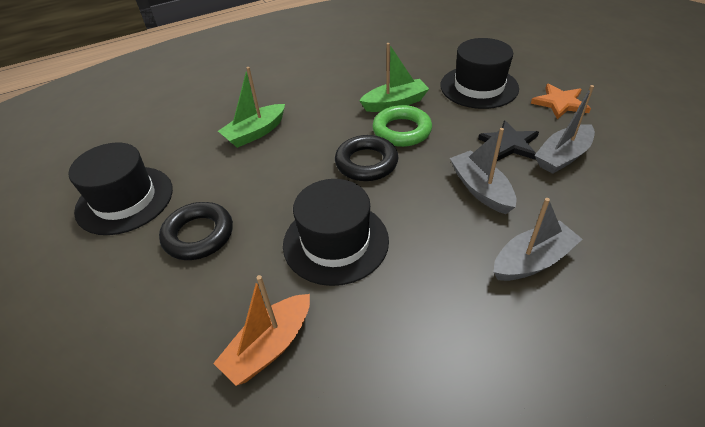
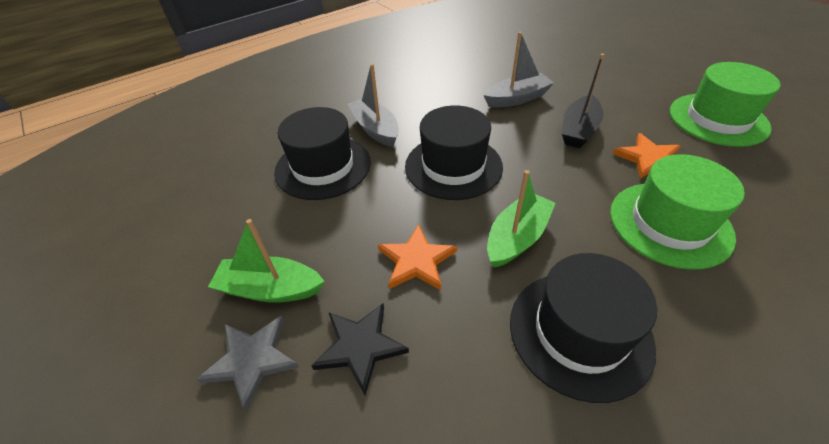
black boat: 0 -> 1
black ring: 2 -> 0
green hat: 0 -> 2
green ring: 1 -> 0
grey boat: 3 -> 2
grey star: 0 -> 1
orange boat: 1 -> 0
orange star: 1 -> 2

